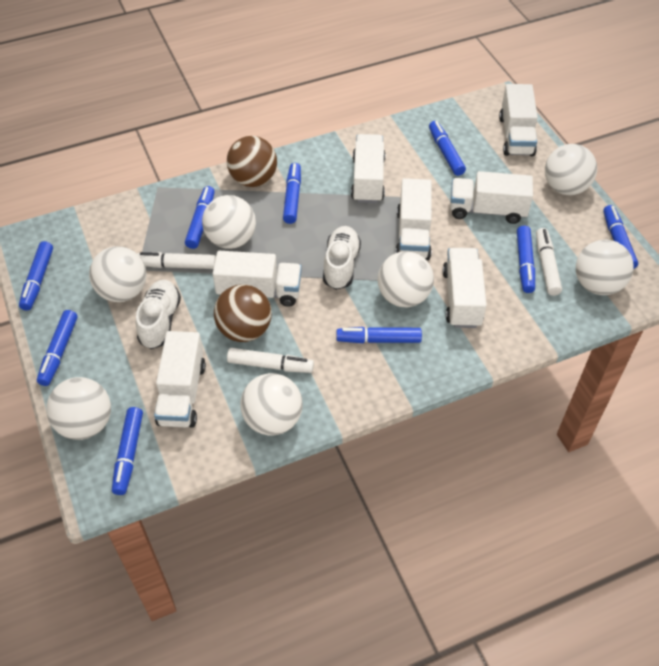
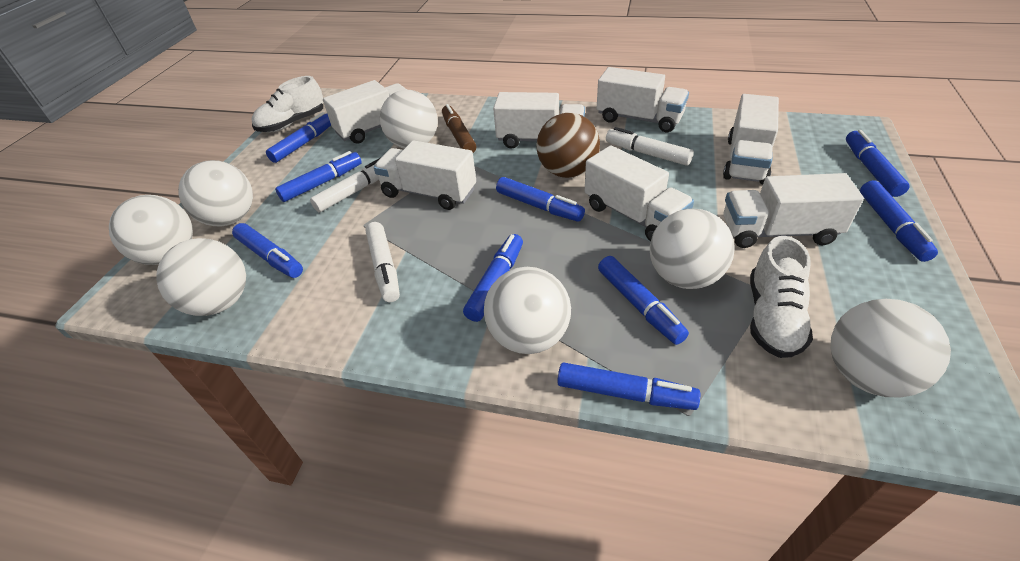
brown ball: 2 -> 1
brown marker: 0 -> 1

